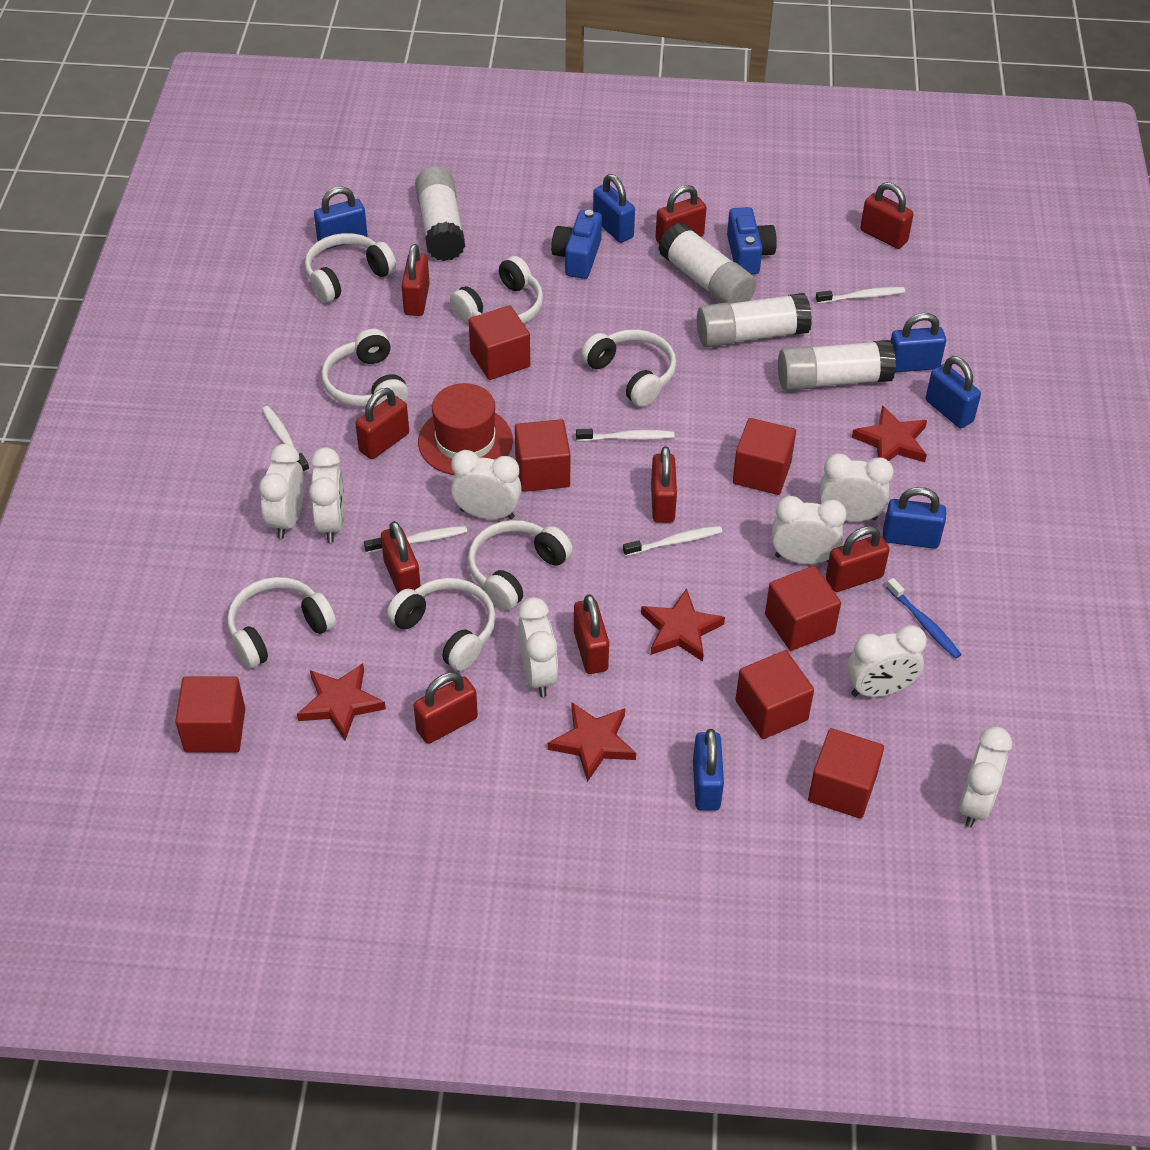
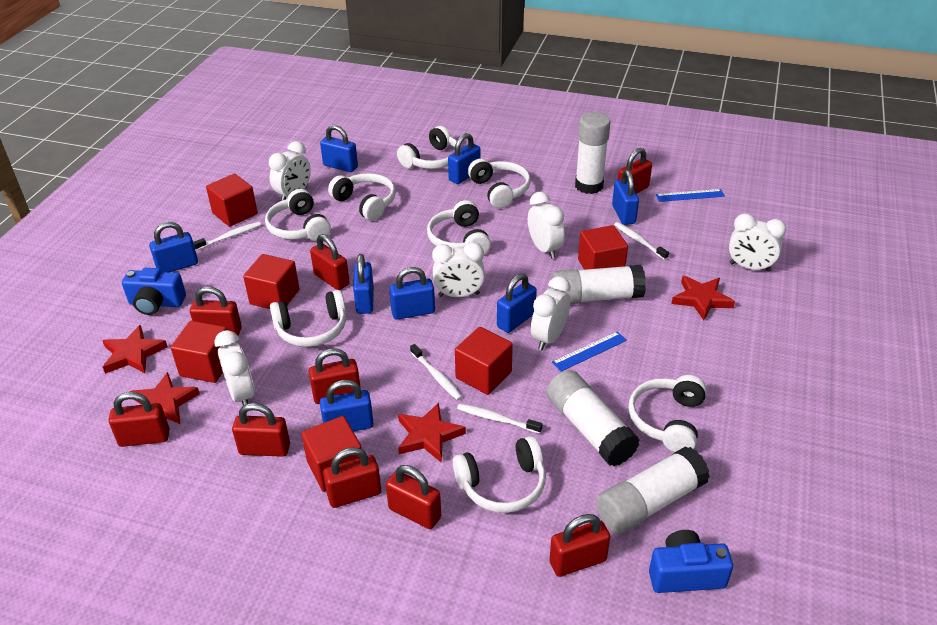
blue padlock: 6 -> 8
blue ruler: 0 -> 2
blue toothbrush: 1 -> 0
red cube: 7 -> 6
red hat: 1 -> 0
white clock: 8 -> 6
white headphones: 7 -> 8
white toothbrush: 5 -> 4

